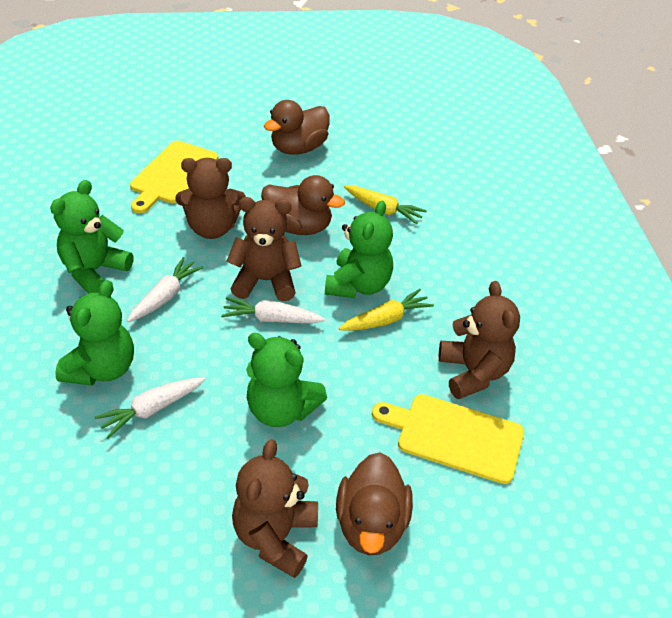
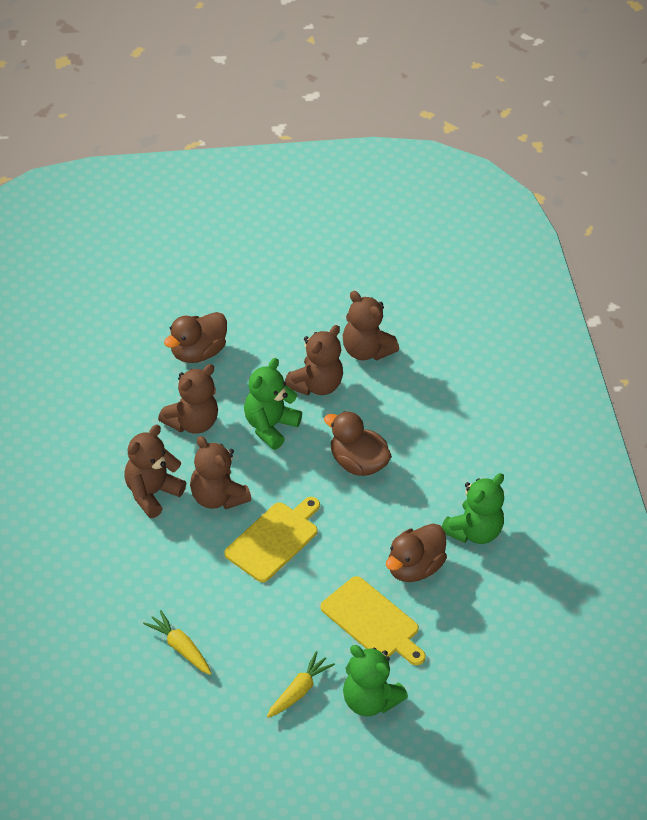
brown teddy bear: 4 -> 5
green teddy bear: 4 -> 3
white carrot: 3 -> 0

